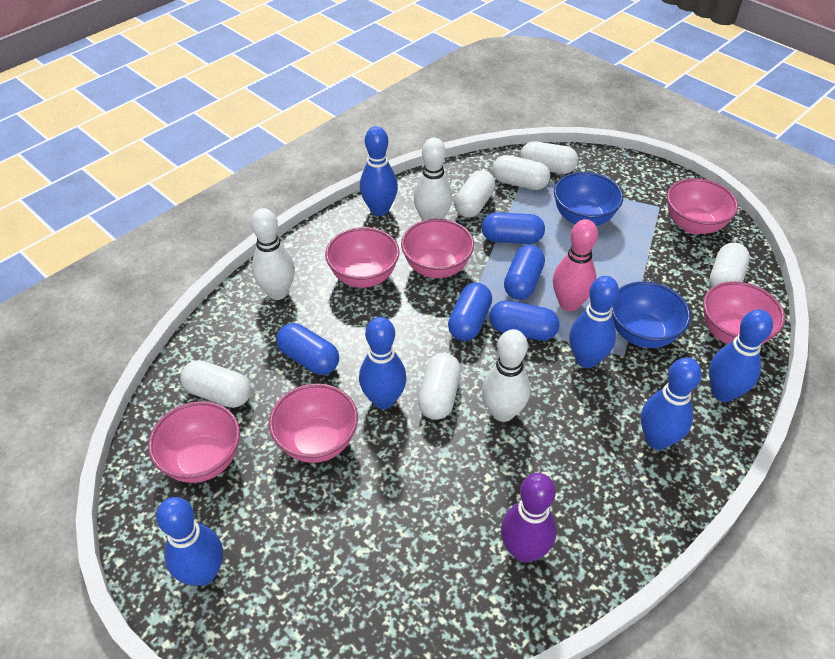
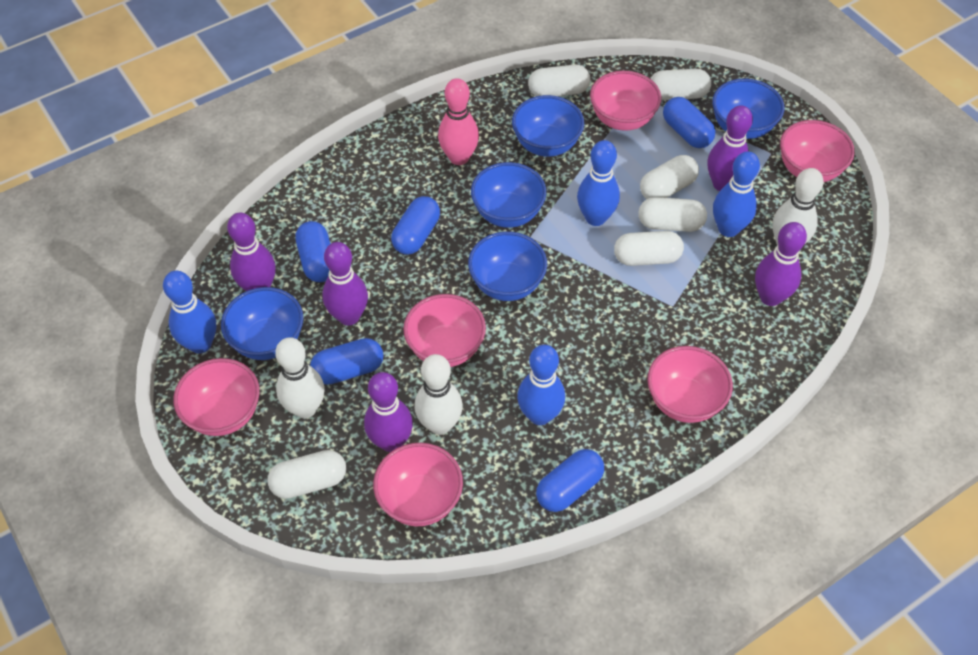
blue bowl: 2 -> 5
blue bowling pin: 6 -> 4
purple bowling pin: 1 -> 5

